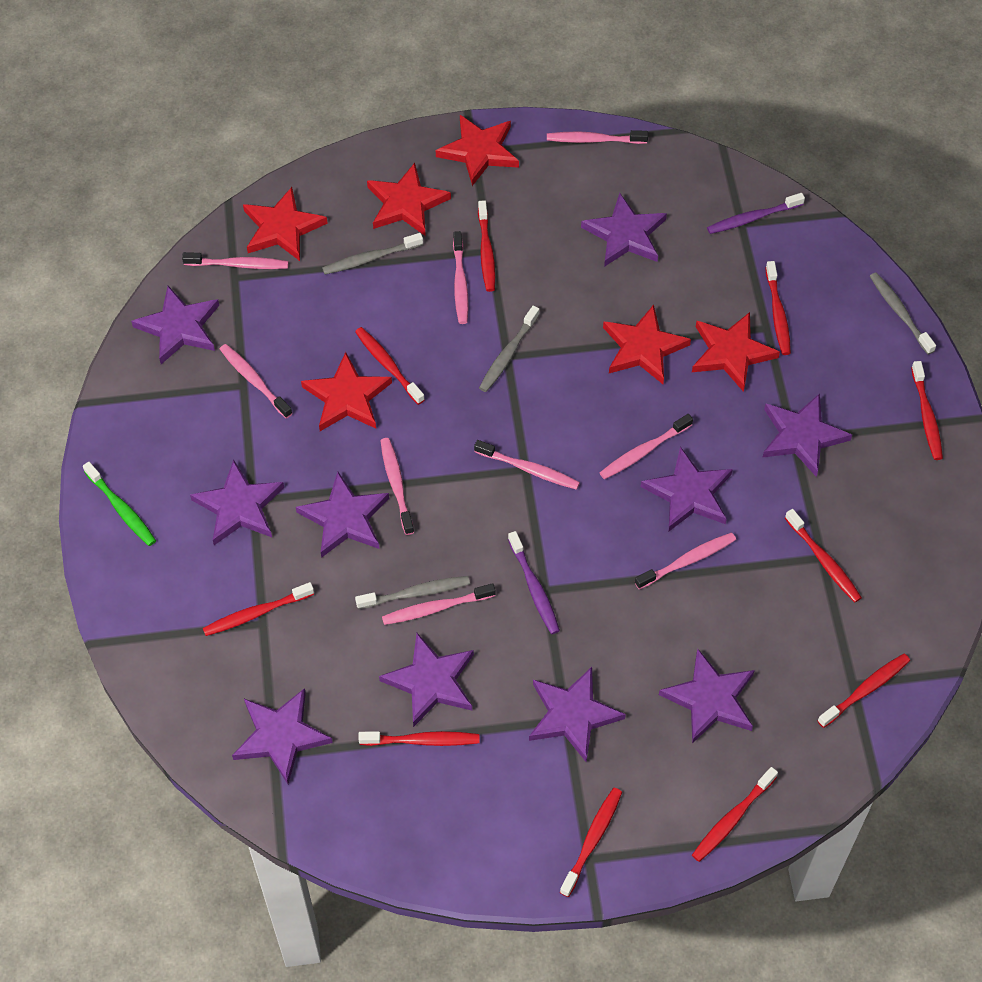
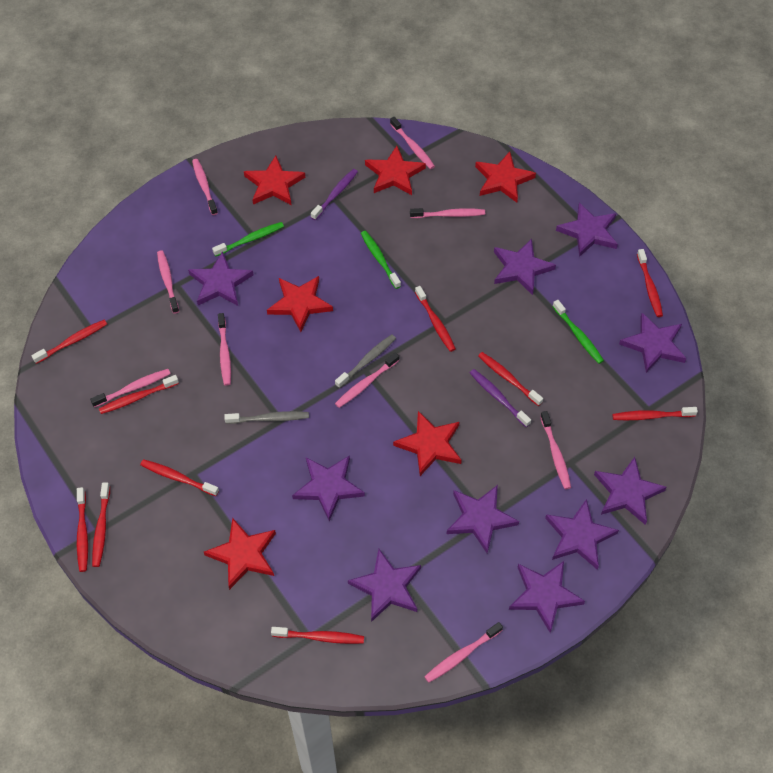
green toothbrush: 1 -> 3
grey toothbrush: 4 -> 2

